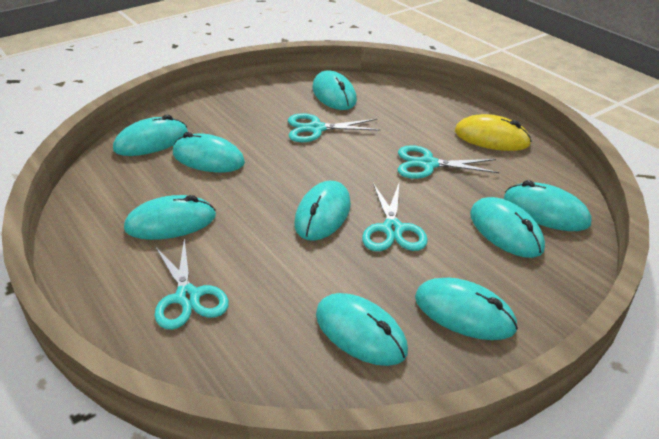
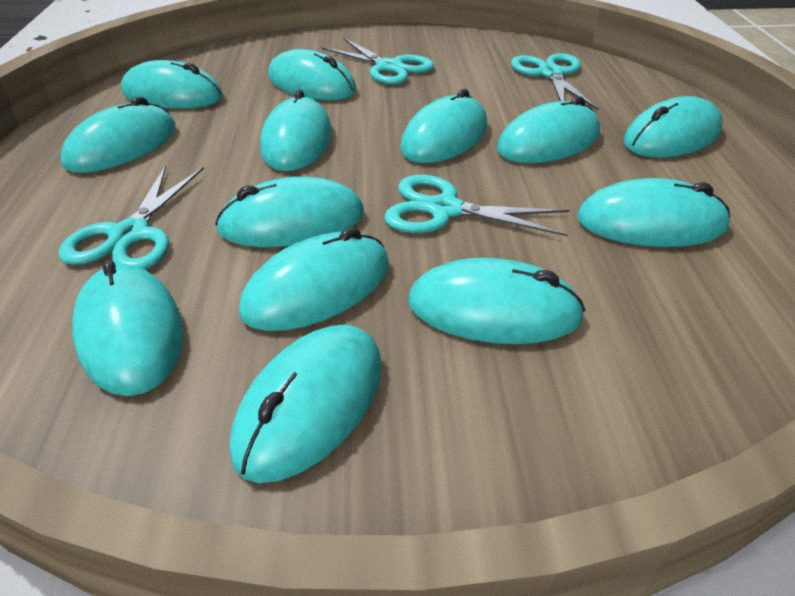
turquoise mouse: 9 -> 13
yellow mouse: 1 -> 0

